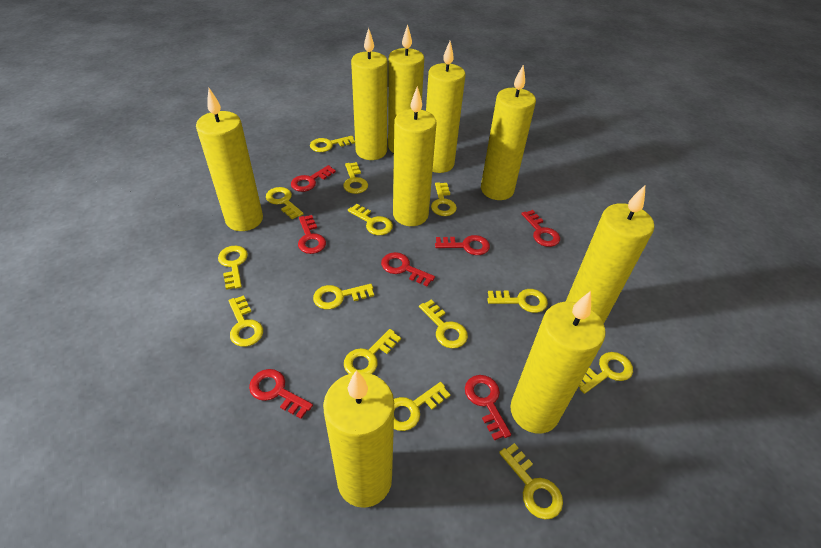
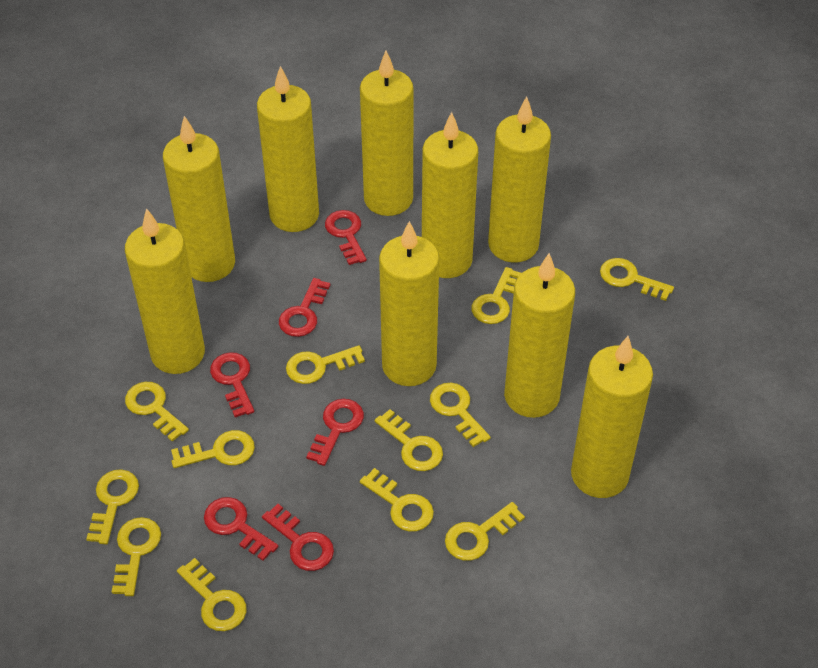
red key: 7 -> 6
yellow key: 14 -> 12

